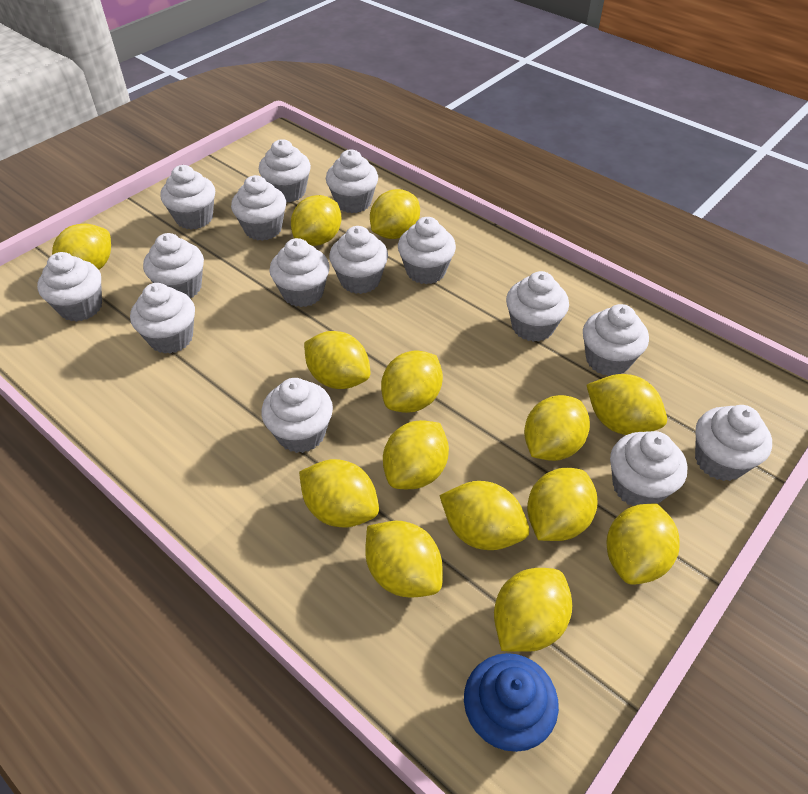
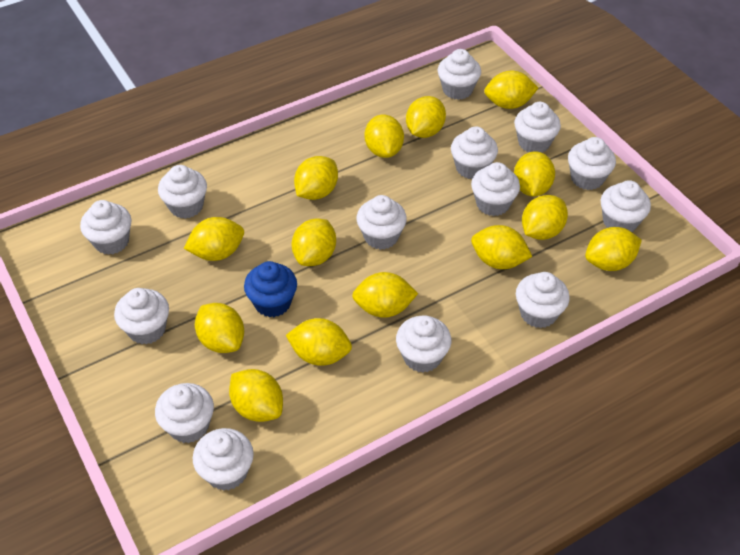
white cupcake: 15 -> 14

